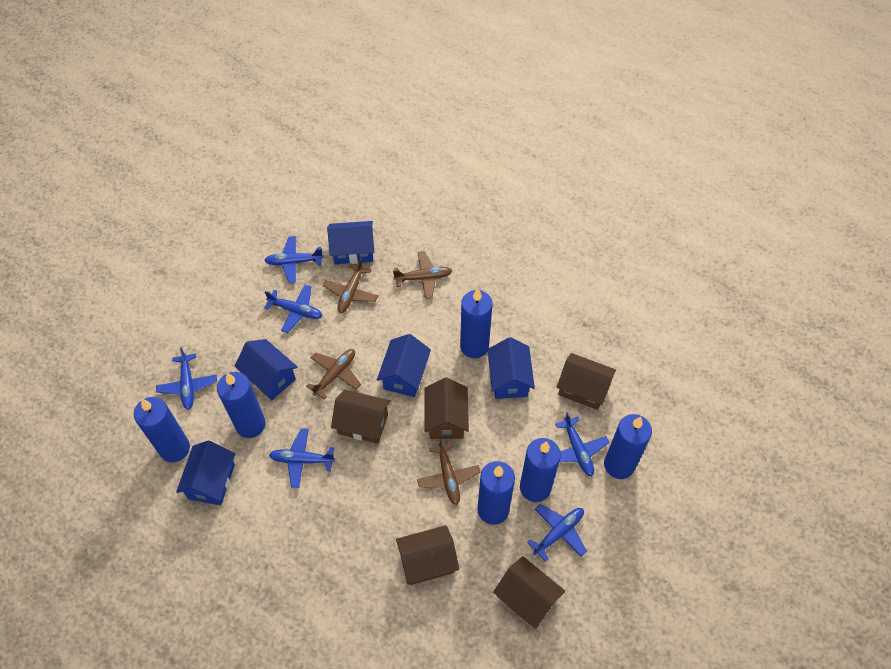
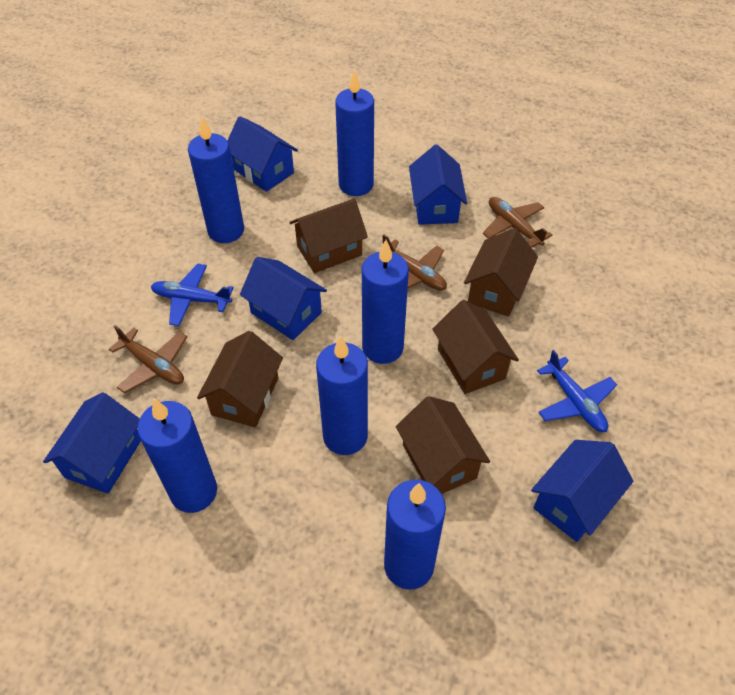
blue plane: 6 -> 2
brown plane: 4 -> 3

